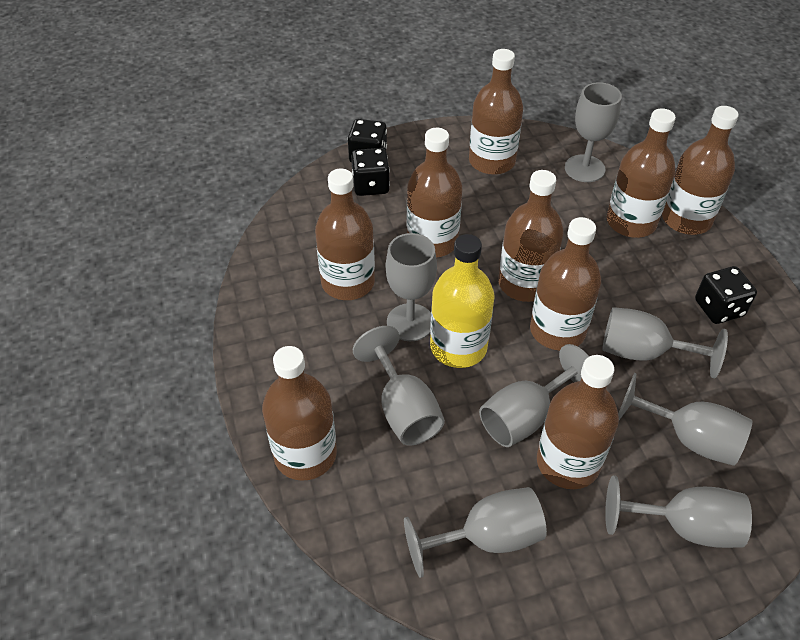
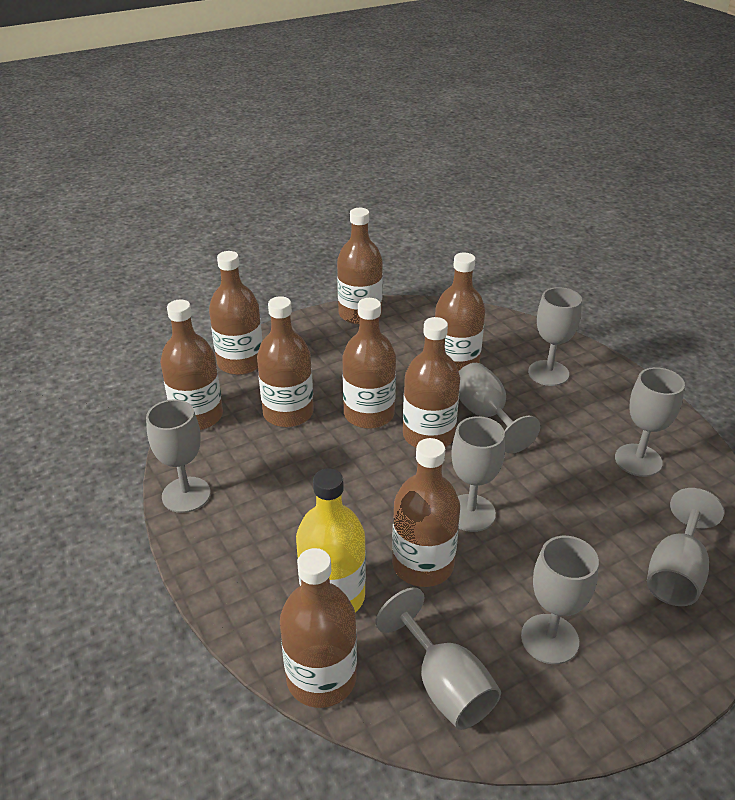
black dice: 3 -> 0

